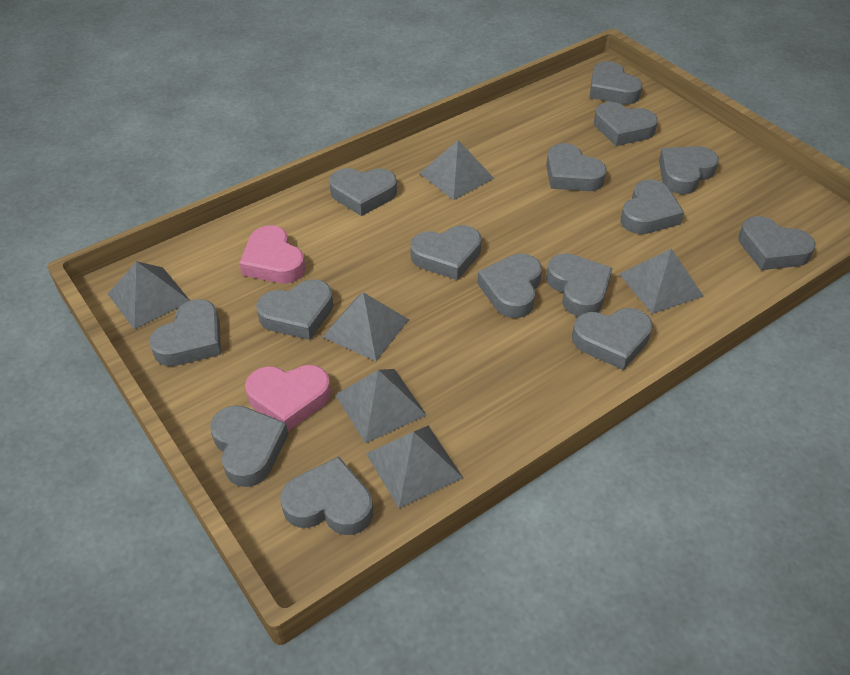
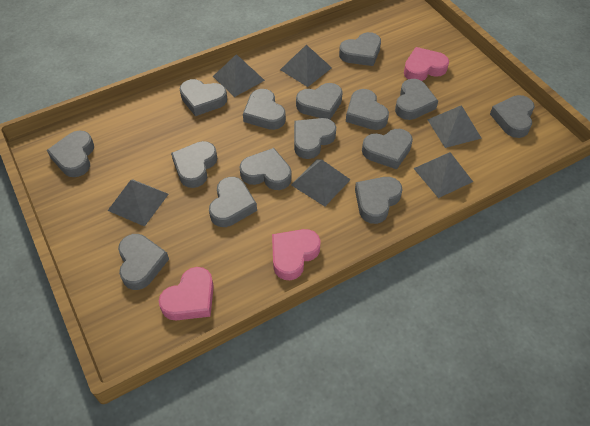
pink heart: 2 -> 3

